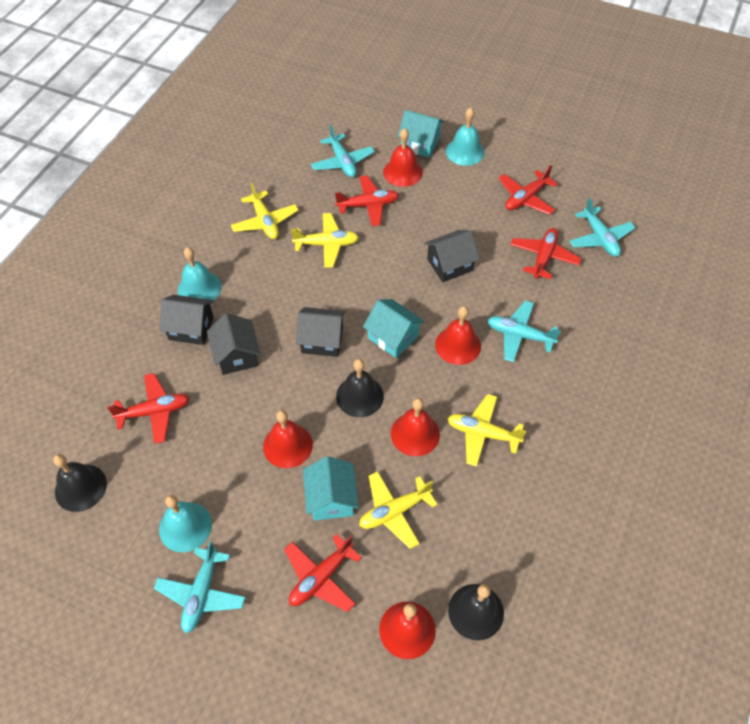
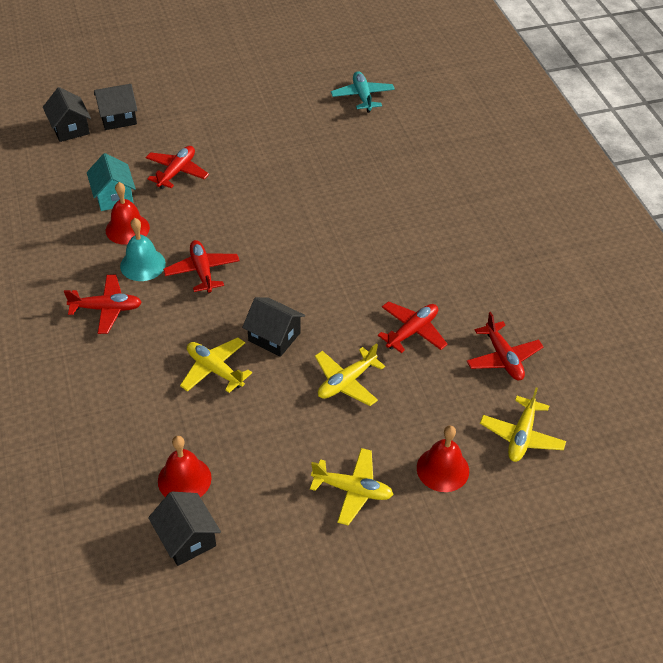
black bell: 3 -> 0
red bell: 5 -> 3
turquoise bell: 3 -> 1
turquoise house: 3 -> 1
turquoise plane: 4 -> 1

